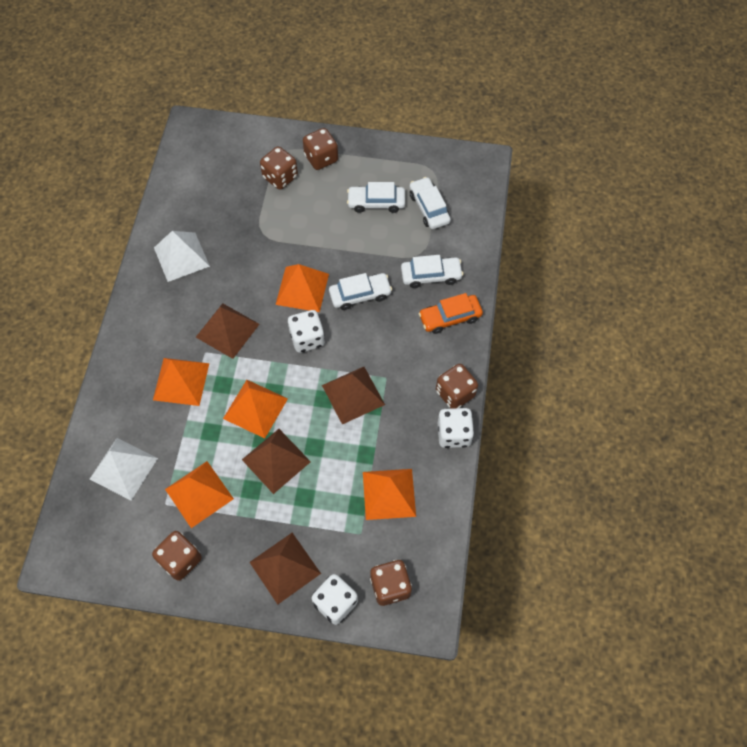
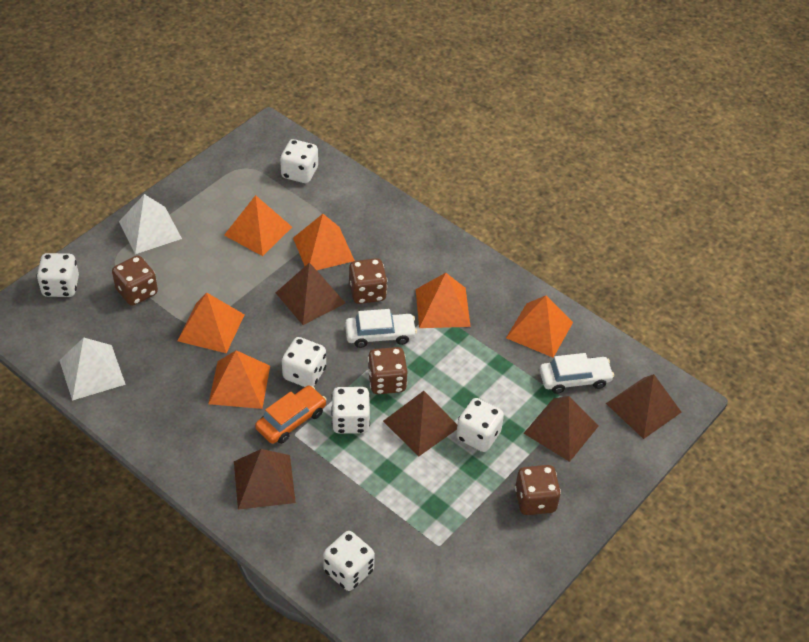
brown dice: 5 -> 4
brown pyramid: 4 -> 5
orange pyramid: 5 -> 6
white car: 4 -> 2
white dice: 3 -> 6

